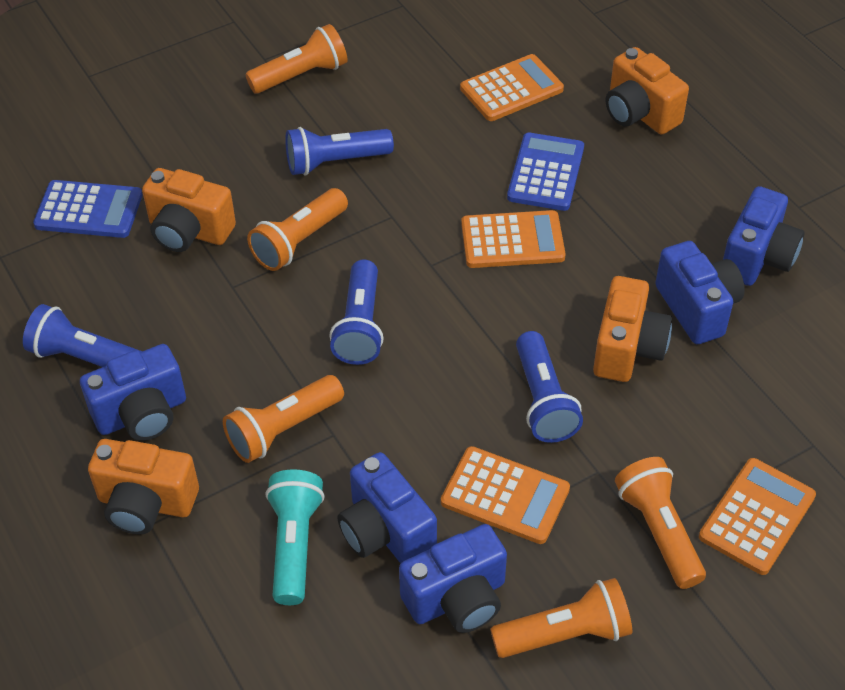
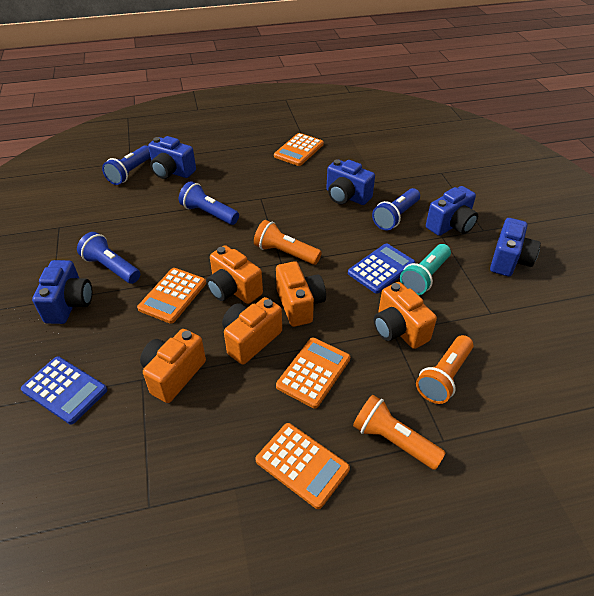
orange camera: 4 -> 5
orange flashlight: 5 -> 3

